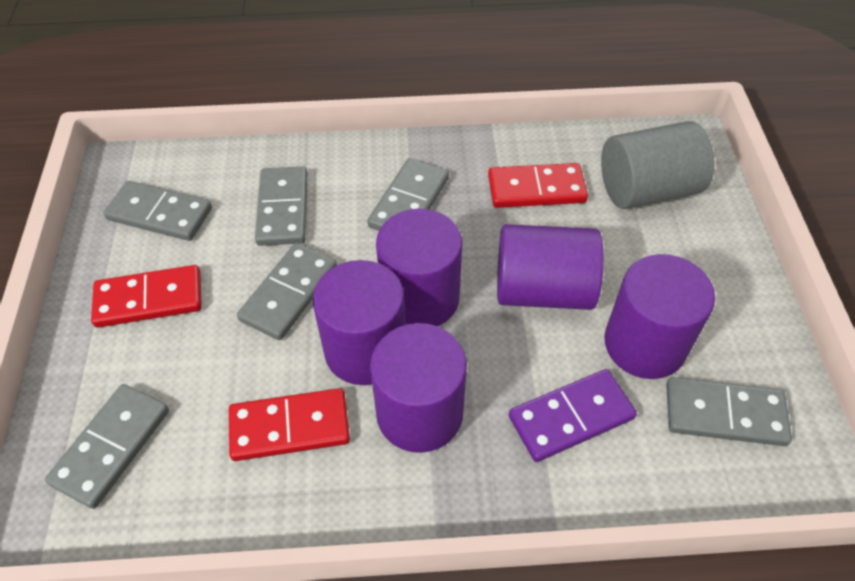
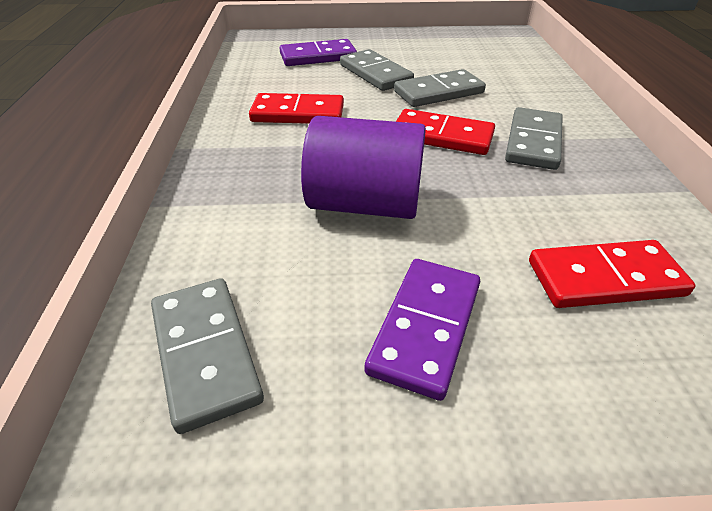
grey cylinder: 1 -> 0
grey domino: 6 -> 4
purple cylinder: 5 -> 1
purple domino: 1 -> 2

